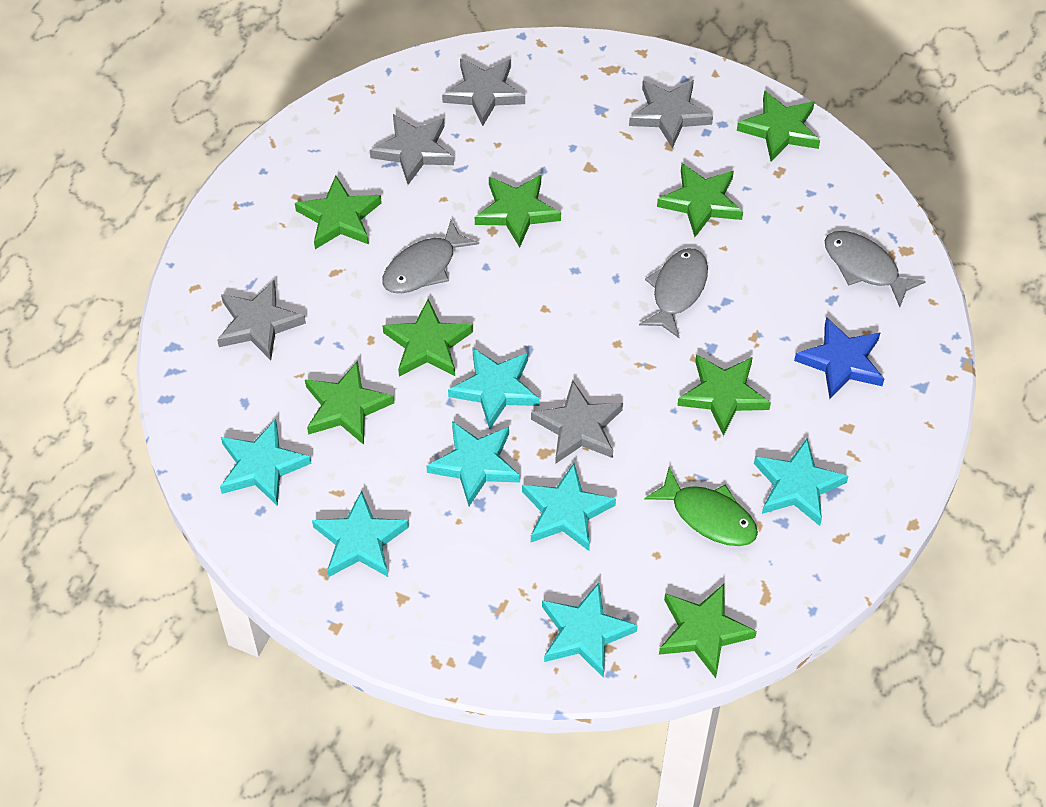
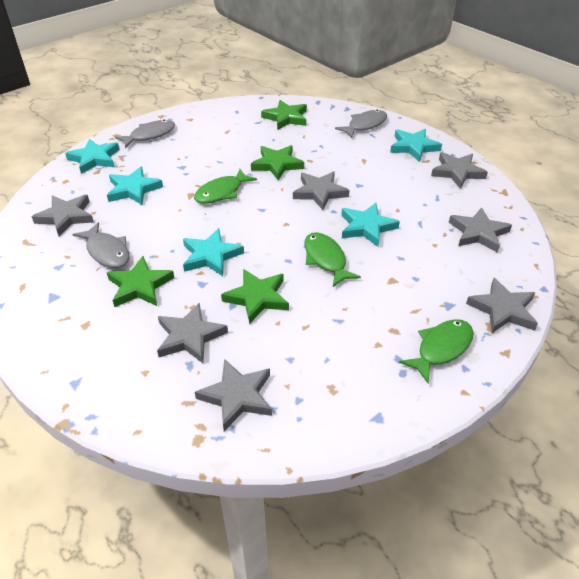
blue star: 1 -> 0
green fish: 1 -> 3
green star: 8 -> 4
grey star: 5 -> 7
turquoise star: 7 -> 5

